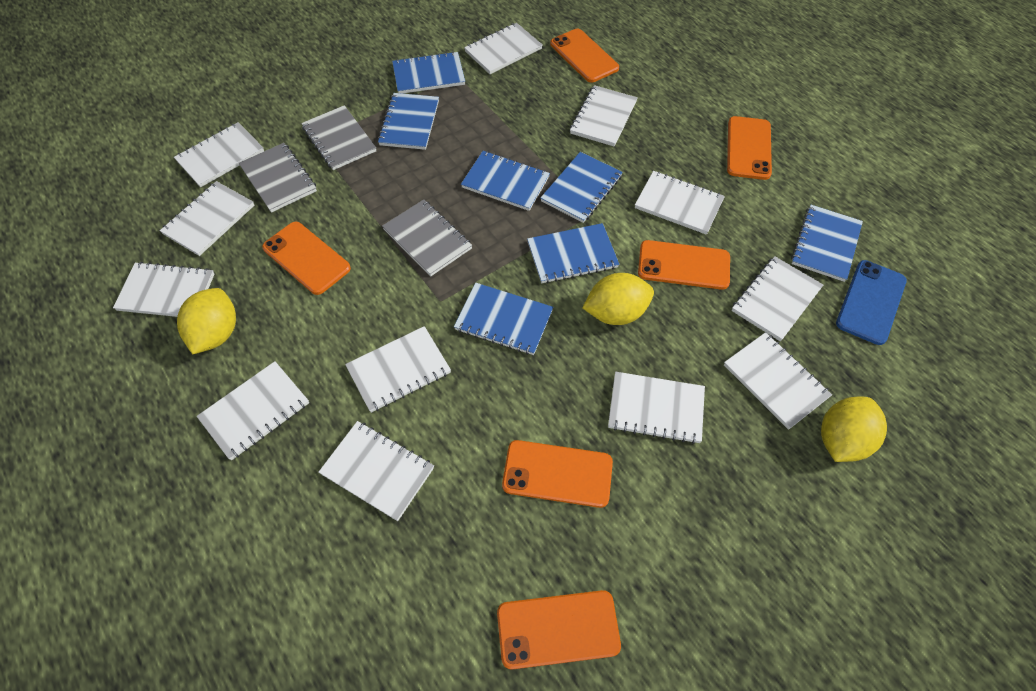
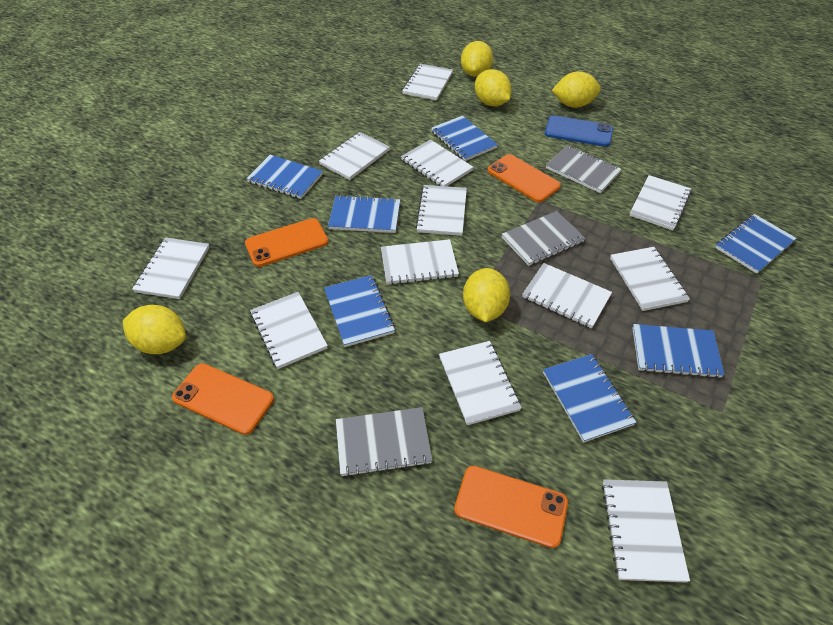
orange phone: 6 -> 4
yellow lemon: 3 -> 5

